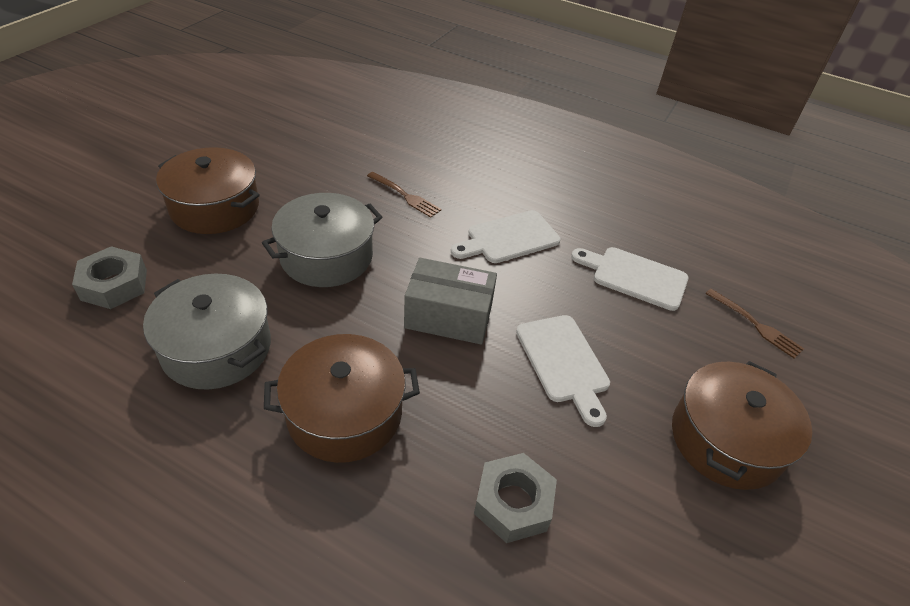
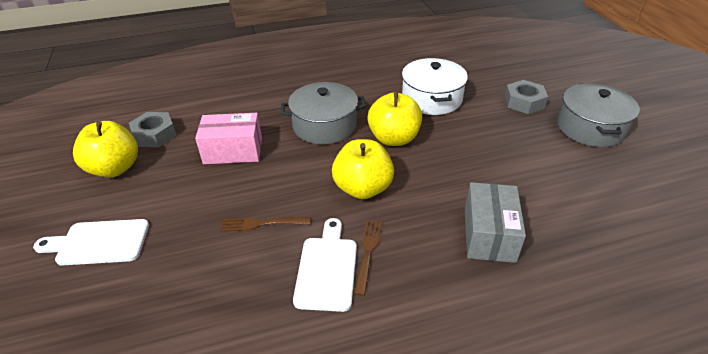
brown pot: 3 -> 0
pink box: 0 -> 1
white cutting board: 3 -> 2
white pot: 0 -> 1
yellow apple: 0 -> 3

